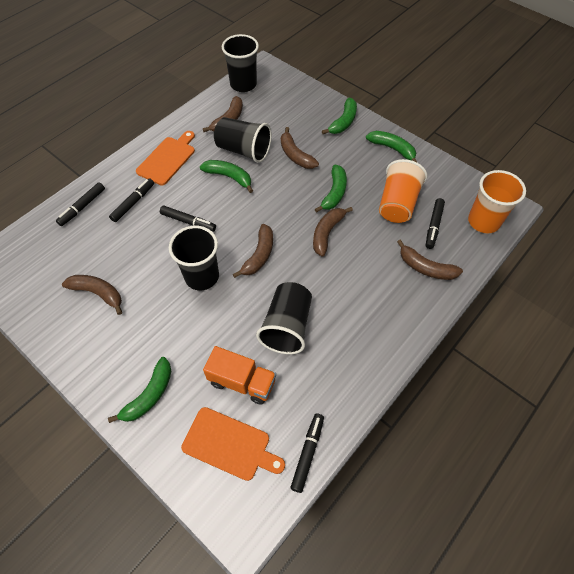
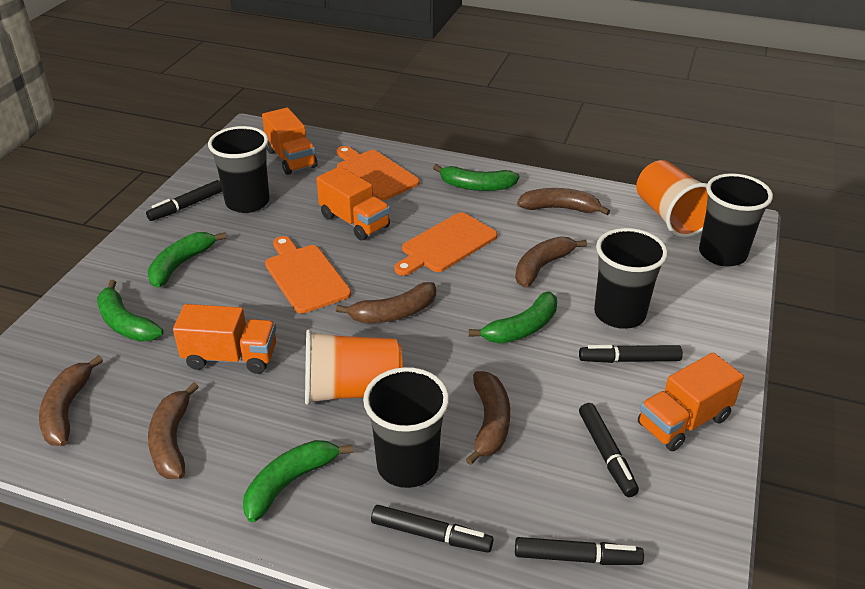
orange cutting board: 2 -> 3
orange truck: 1 -> 4

